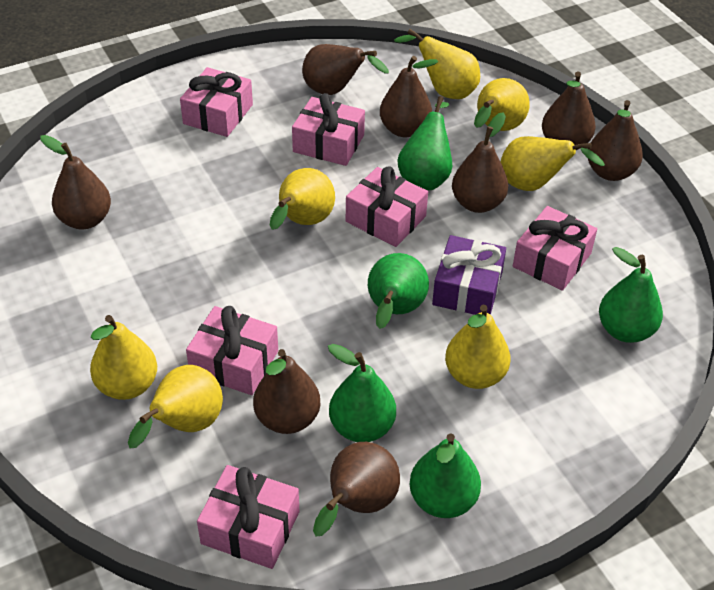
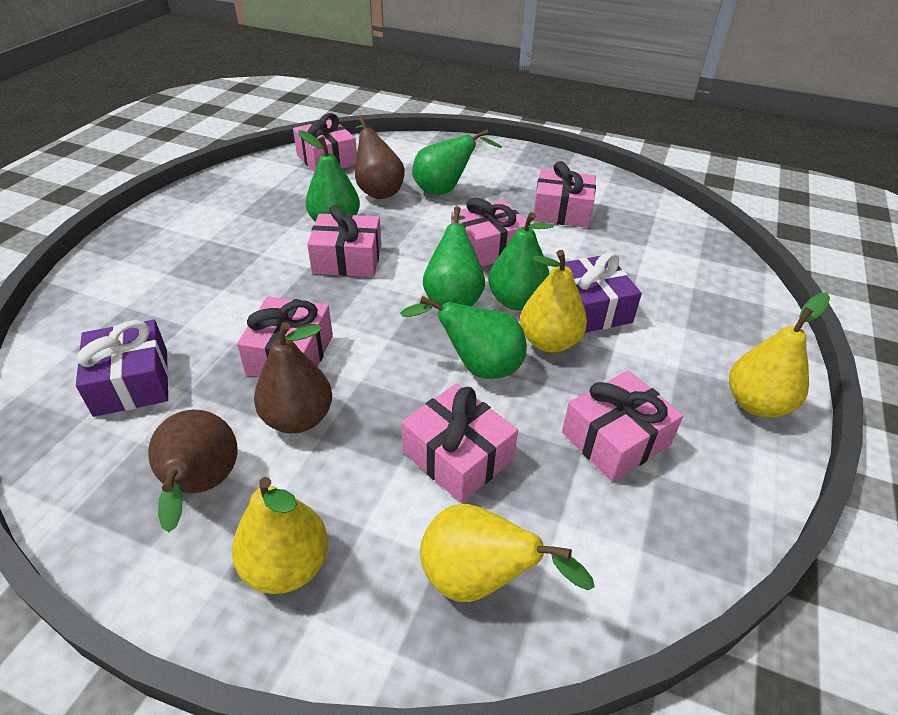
brown pear: 8 -> 3
pink gift: 6 -> 7
purple gift: 1 -> 2
yellow pear: 7 -> 4

